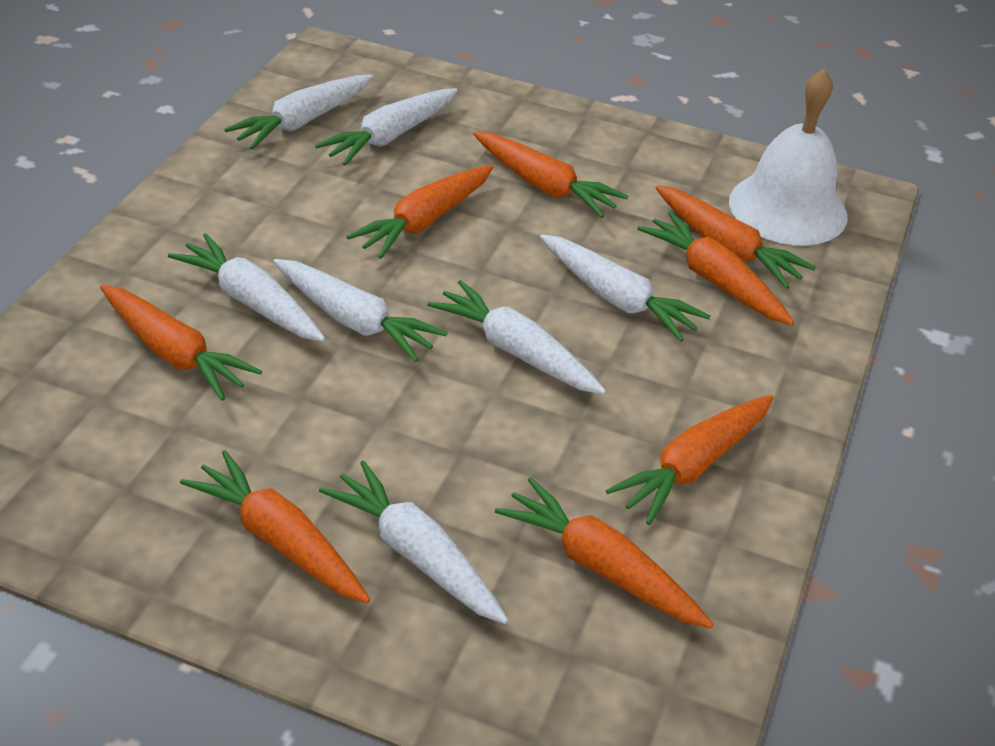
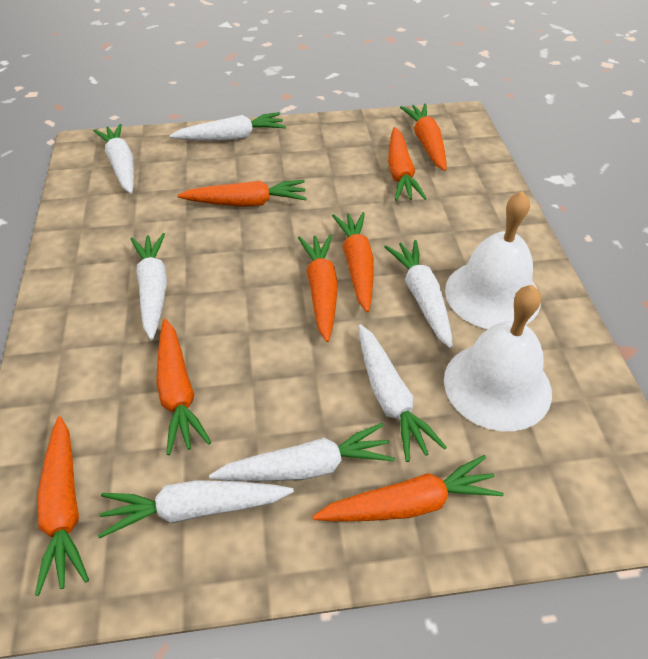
white bell: 1 -> 2

